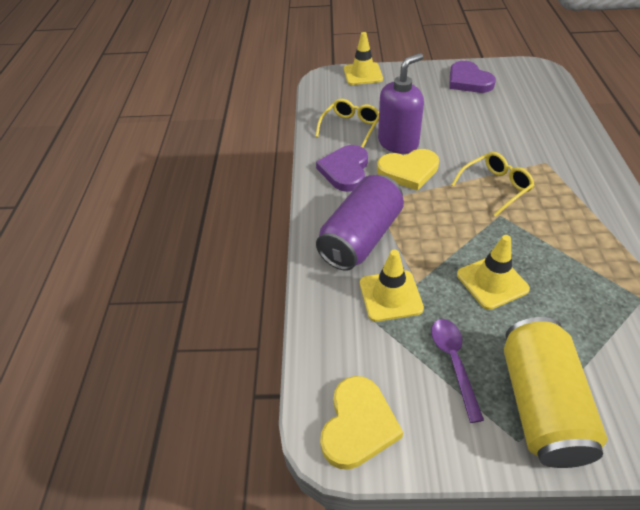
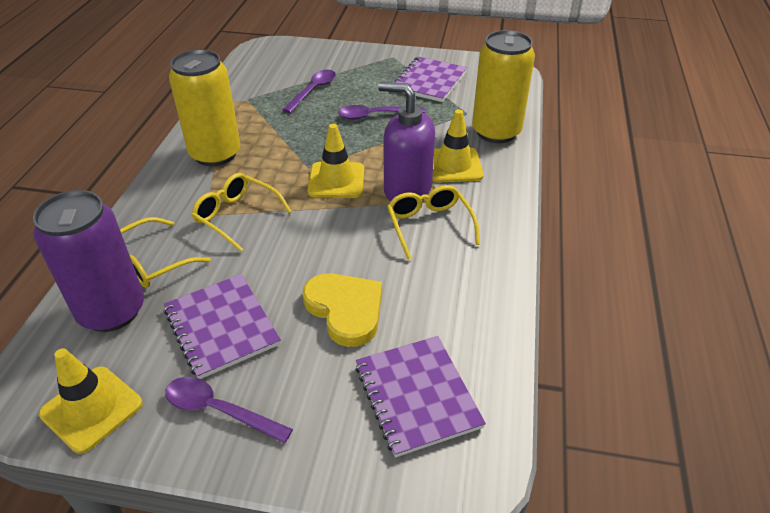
purple heart: 2 -> 0
purple notebook: 0 -> 3
purple spoon: 1 -> 3
yellow can: 1 -> 2
yellow glasses: 2 -> 3
yellow heart: 2 -> 1

